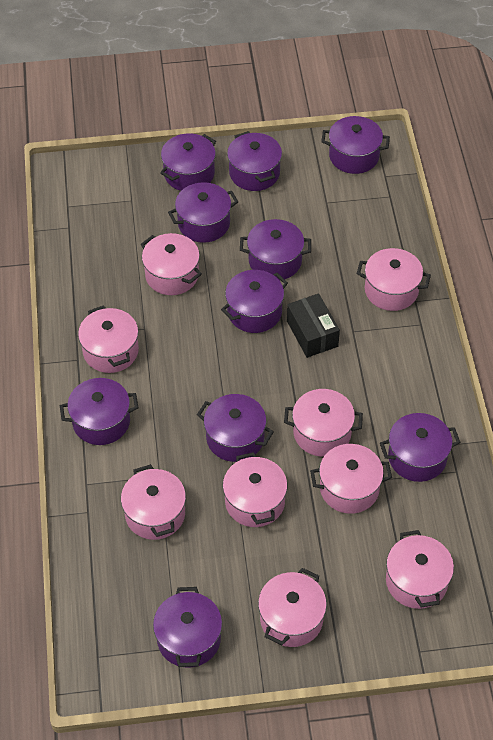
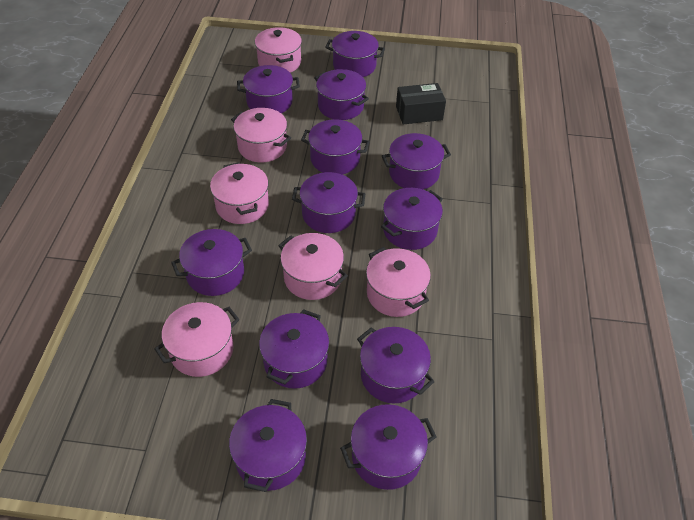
pink pot: 9 -> 6
purple pot: 10 -> 12

